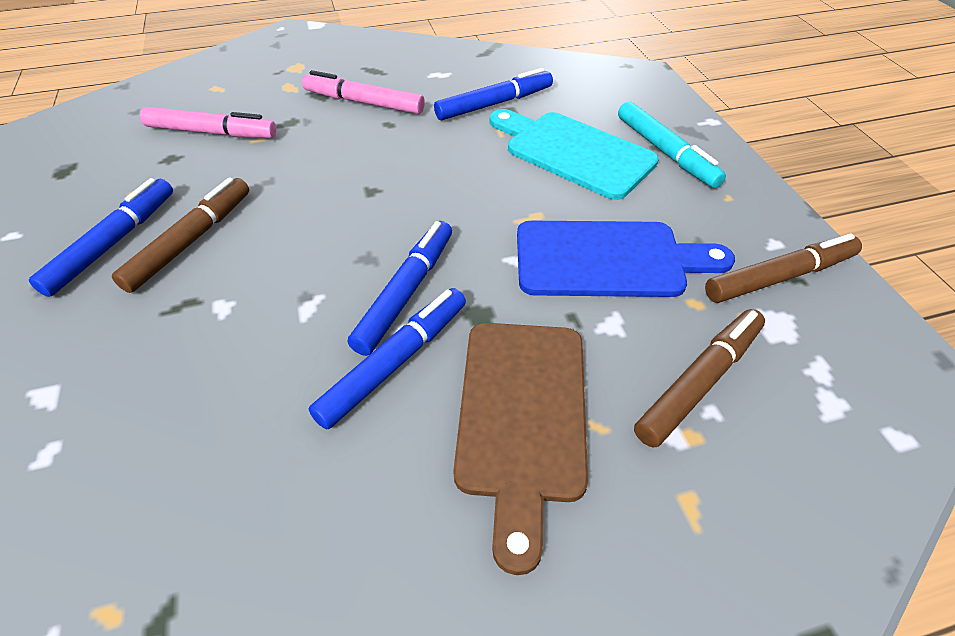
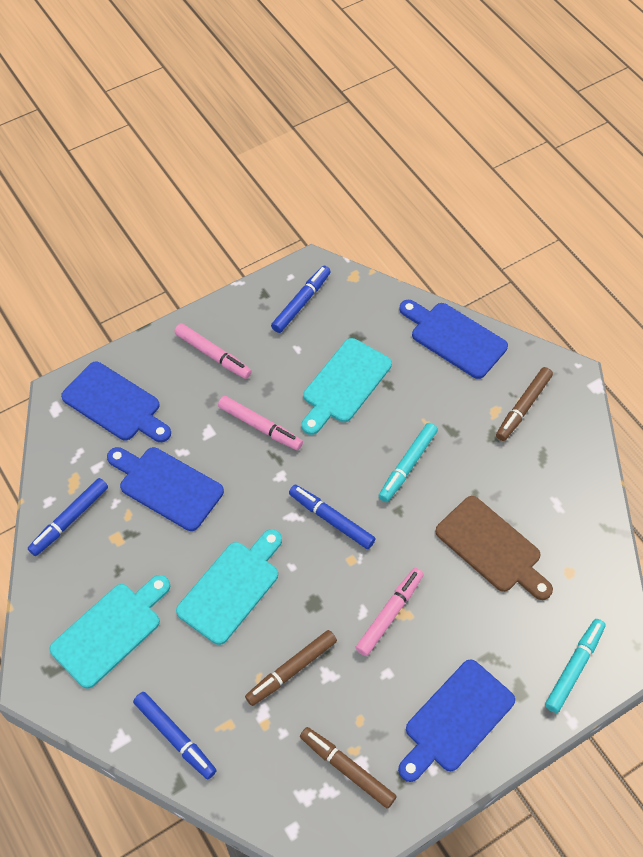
blue cutting board: 1 -> 4
pink marker: 2 -> 3
turquoise cutting board: 1 -> 3
turquoise marker: 1 -> 2

